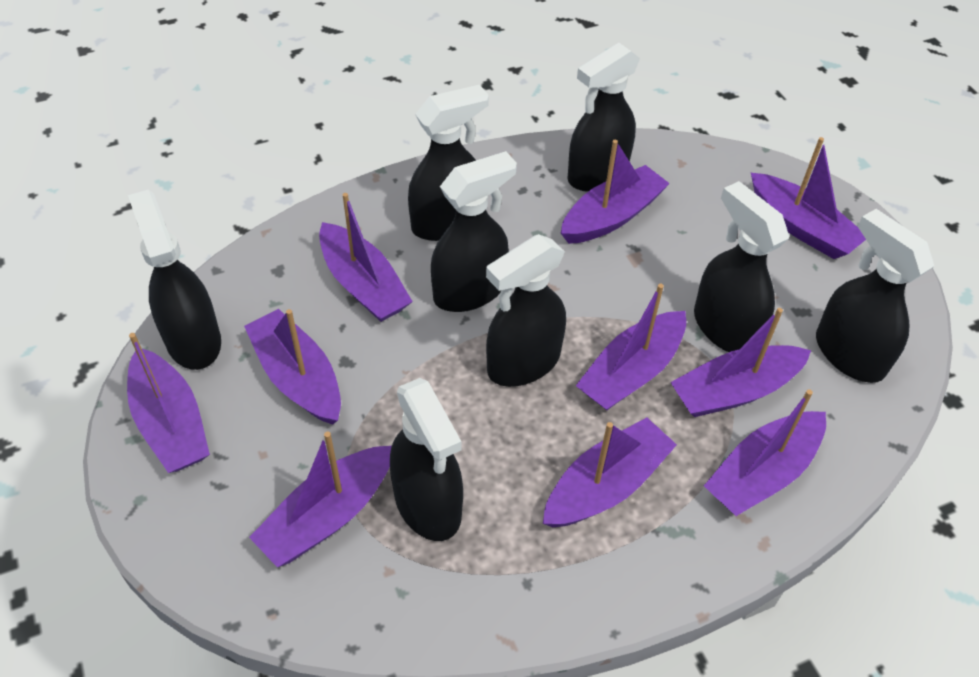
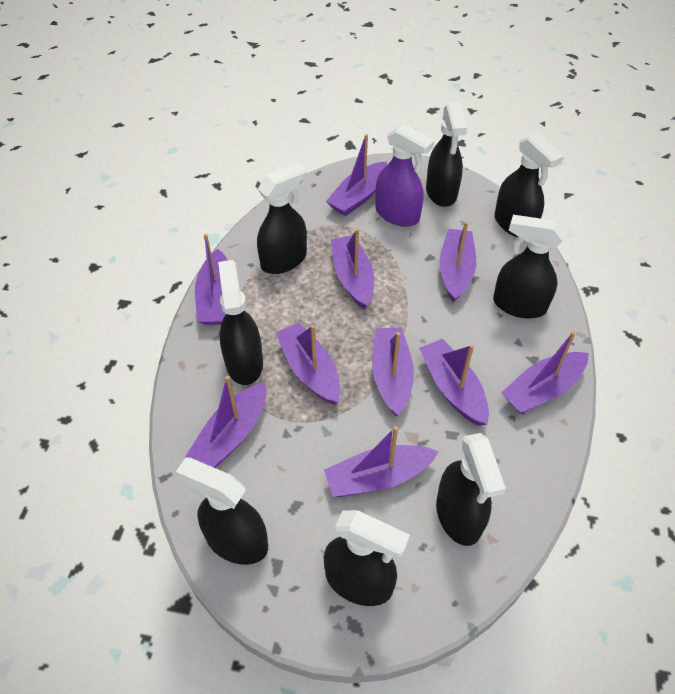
purple spray bottle: 0 -> 1

